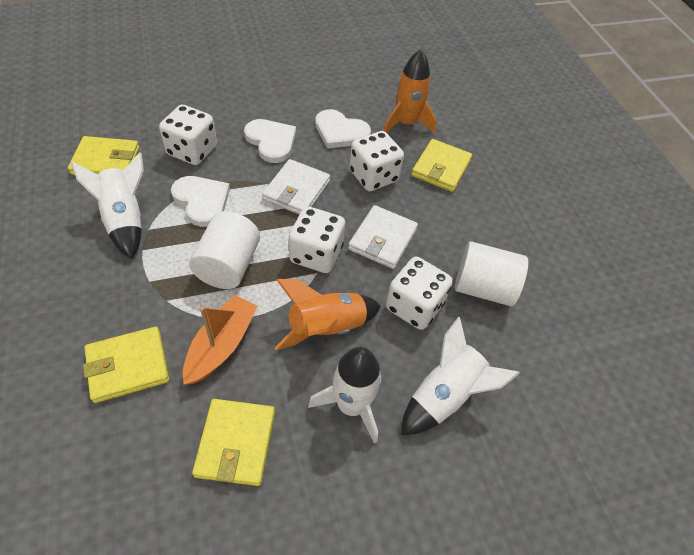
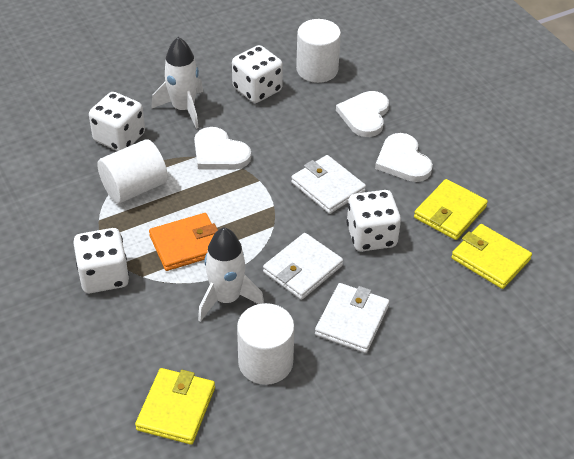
orange boat: 1 -> 0
orange rocket: 2 -> 0
orange wallet: 0 -> 1
white cylinder: 2 -> 3
white rocket: 3 -> 2
white wallet: 2 -> 3
yellow wallet: 4 -> 3

